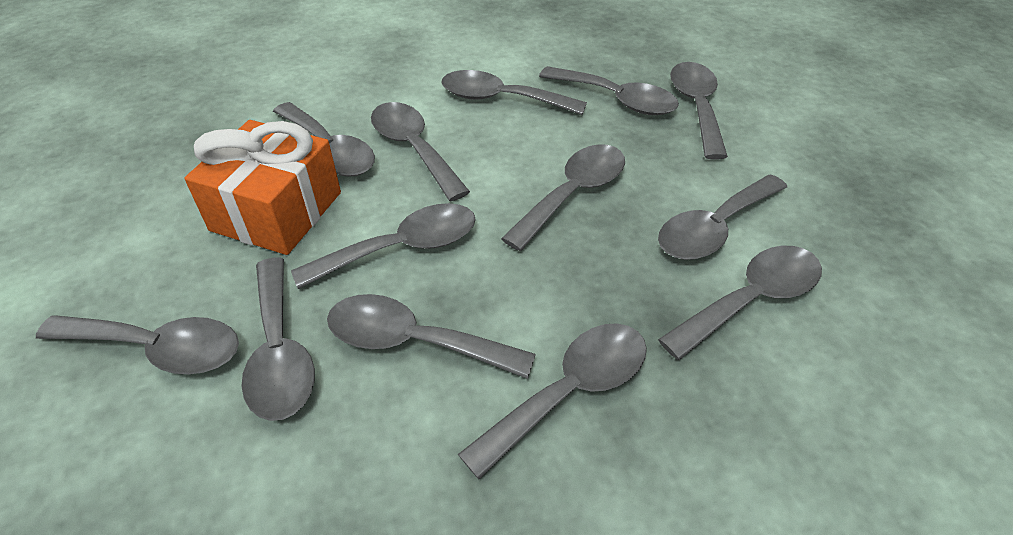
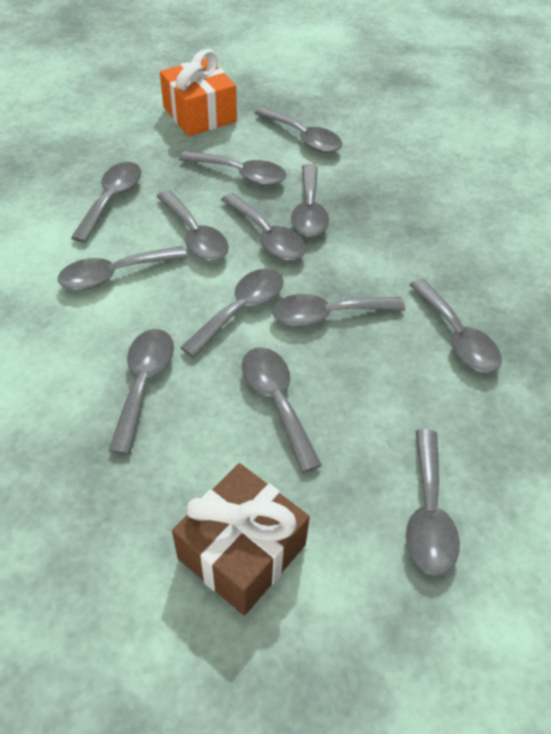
brown gift: 0 -> 1

